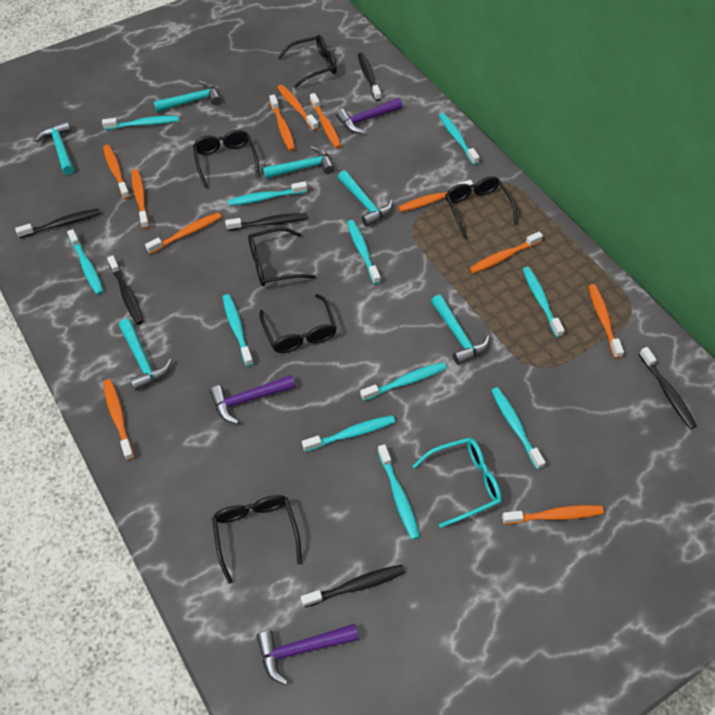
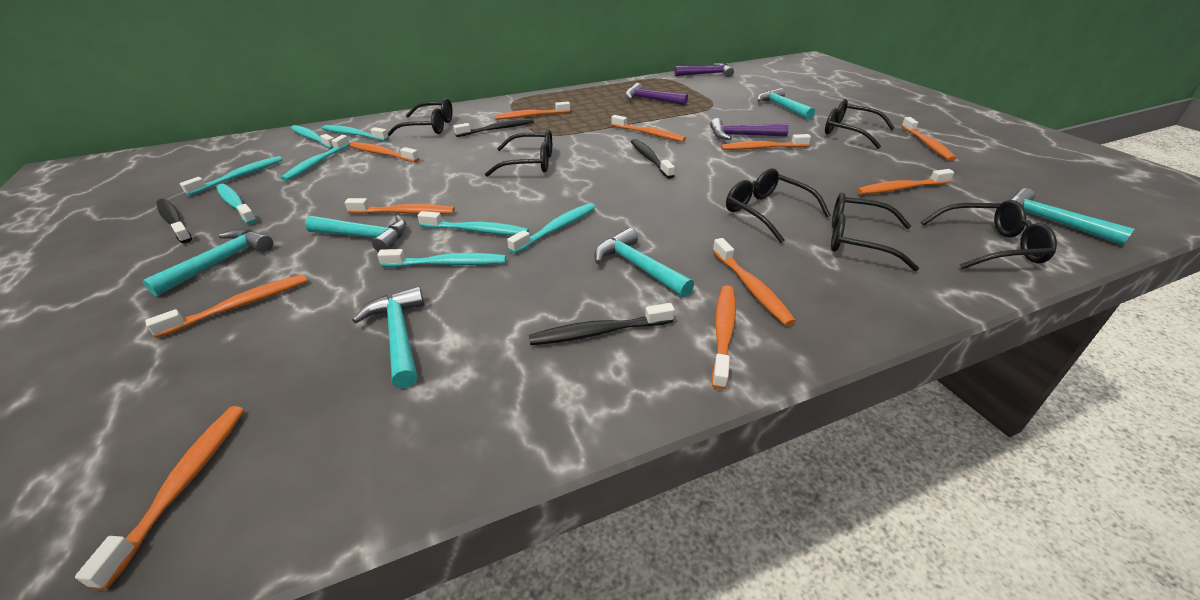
black toothbrush: 6 -> 4
turquoise glasses: 1 -> 0
turquoise toothbrush: 11 -> 8

